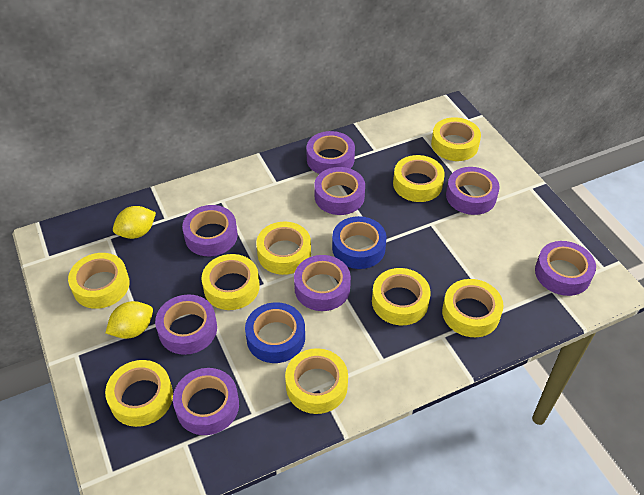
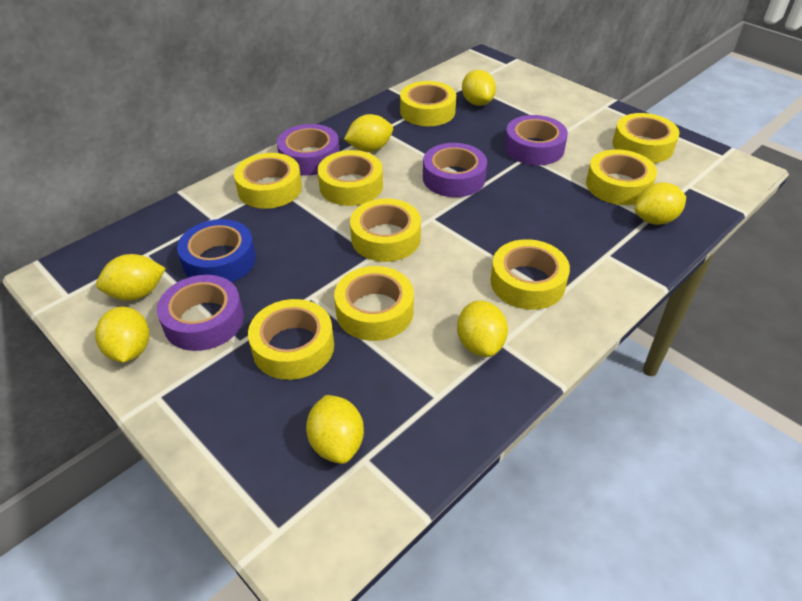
blue tape: 2 -> 1
purple tape: 8 -> 4
yellow lemon: 2 -> 7

